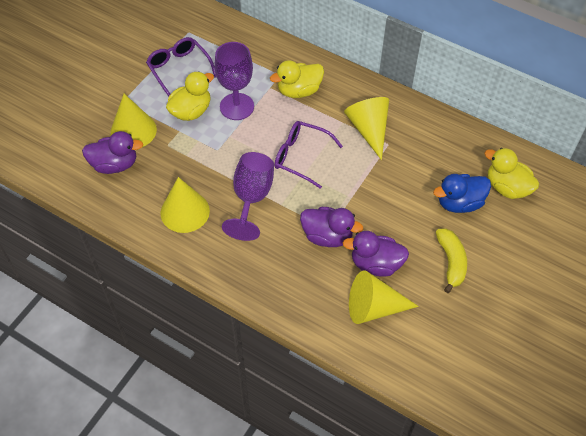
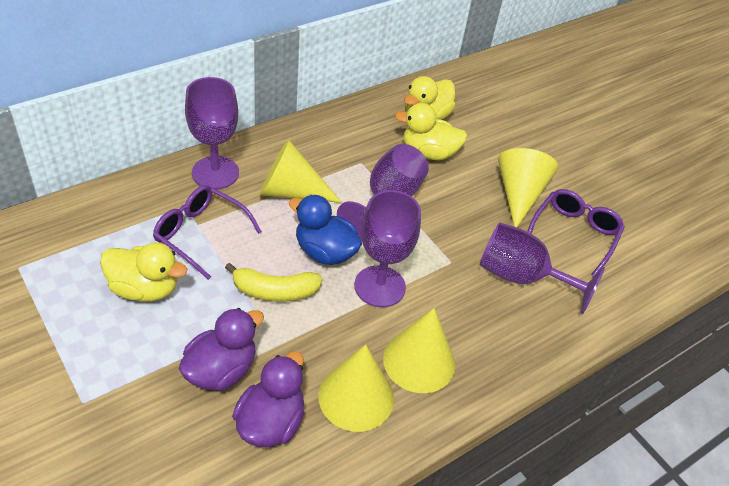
purple duck: 3 -> 2
purple goblet: 2 -> 4

